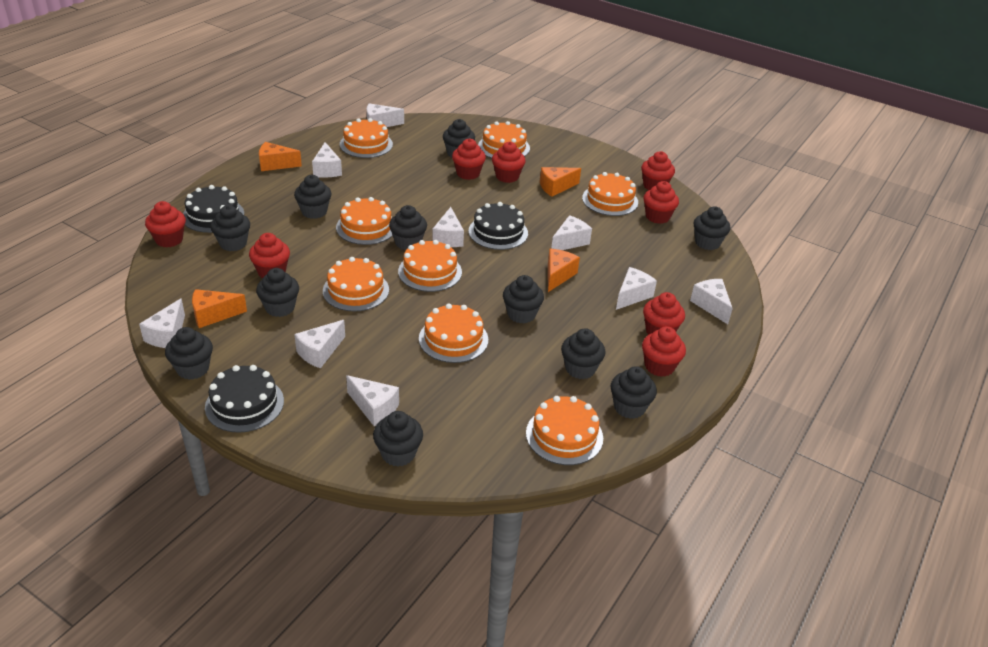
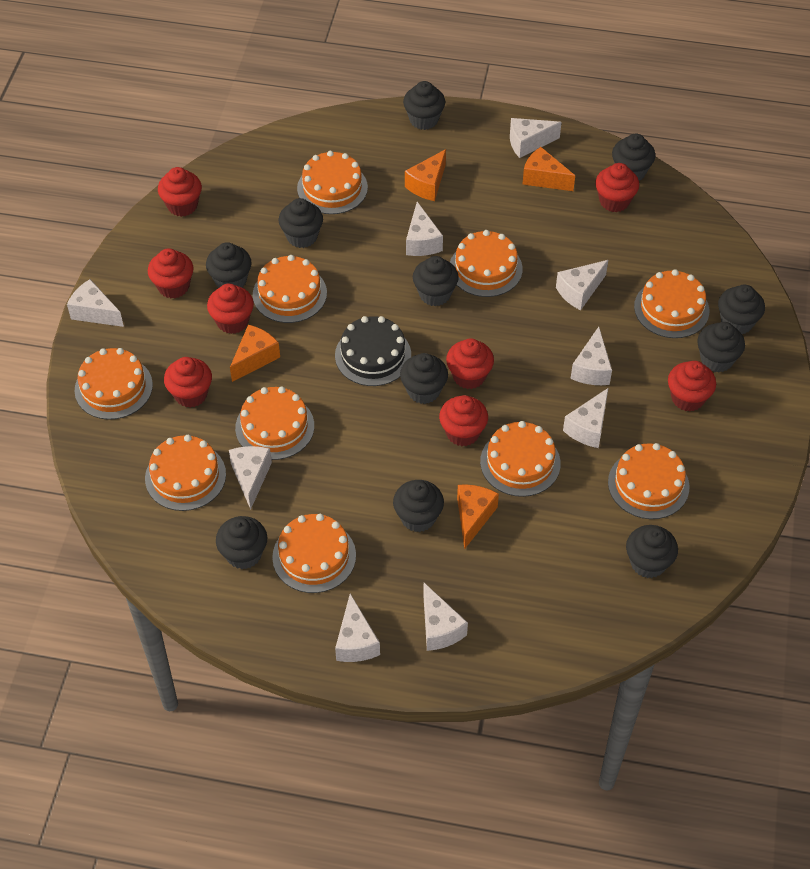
black cake: 3 -> 1
orange cake: 8 -> 10

